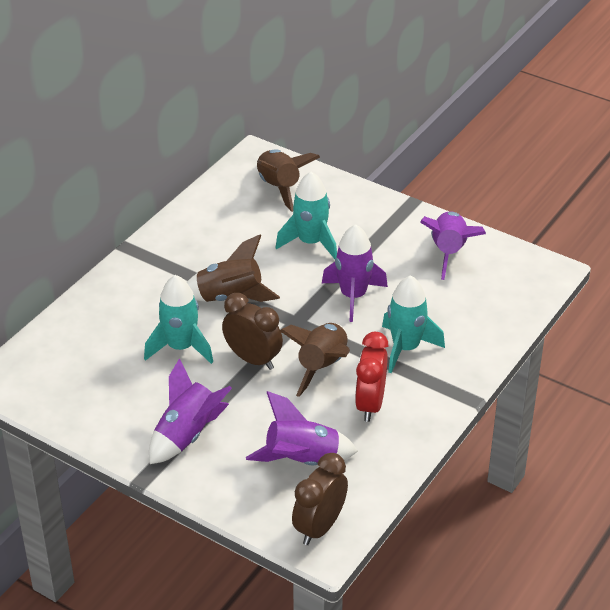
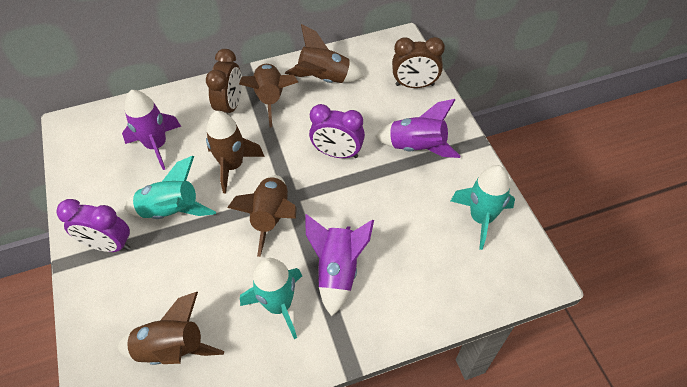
brown rocket: 3 -> 5
purple clock: 0 -> 2
purple rocket: 4 -> 3
red clock: 1 -> 0

